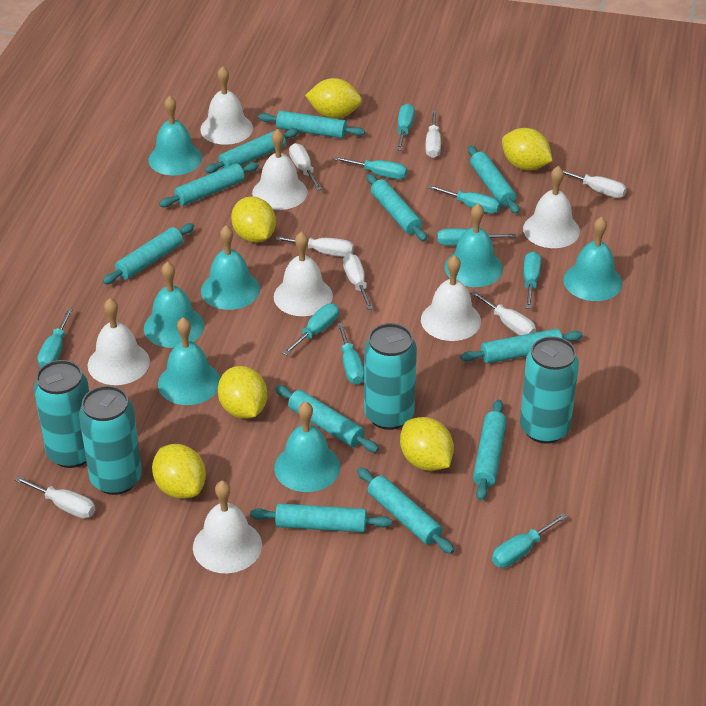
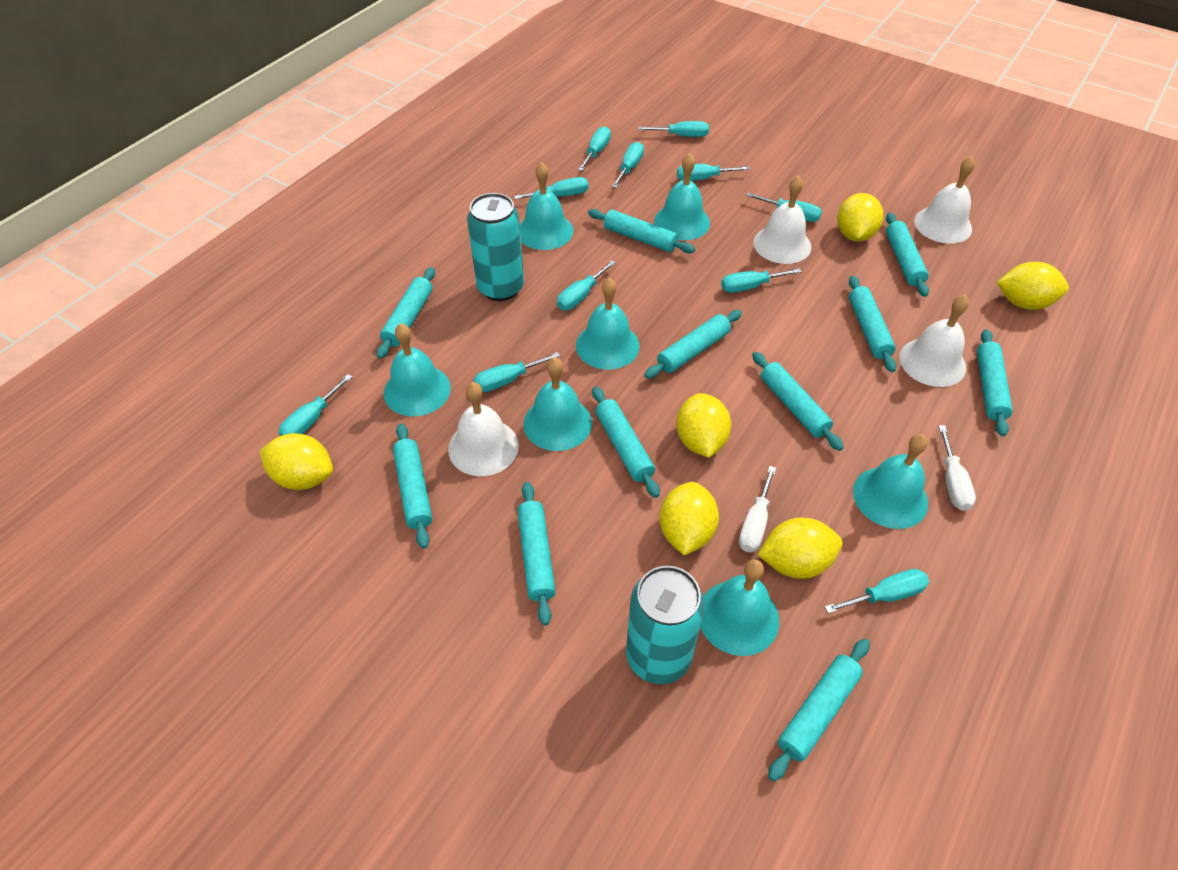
turquoise can: 4 -> 2
turquoise screwdriver: 9 -> 11
white bell: 7 -> 4
white screwdriver: 7 -> 2

